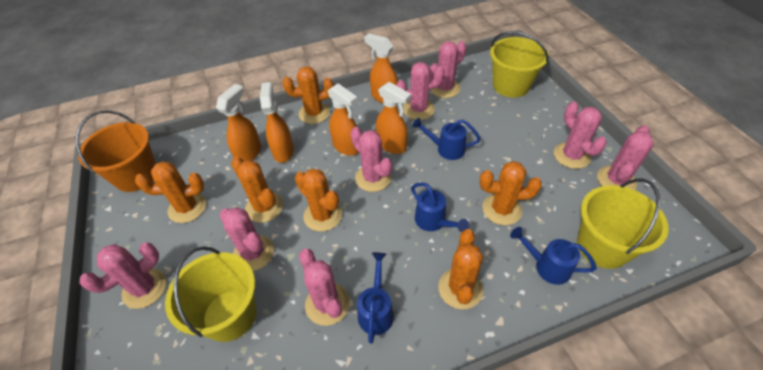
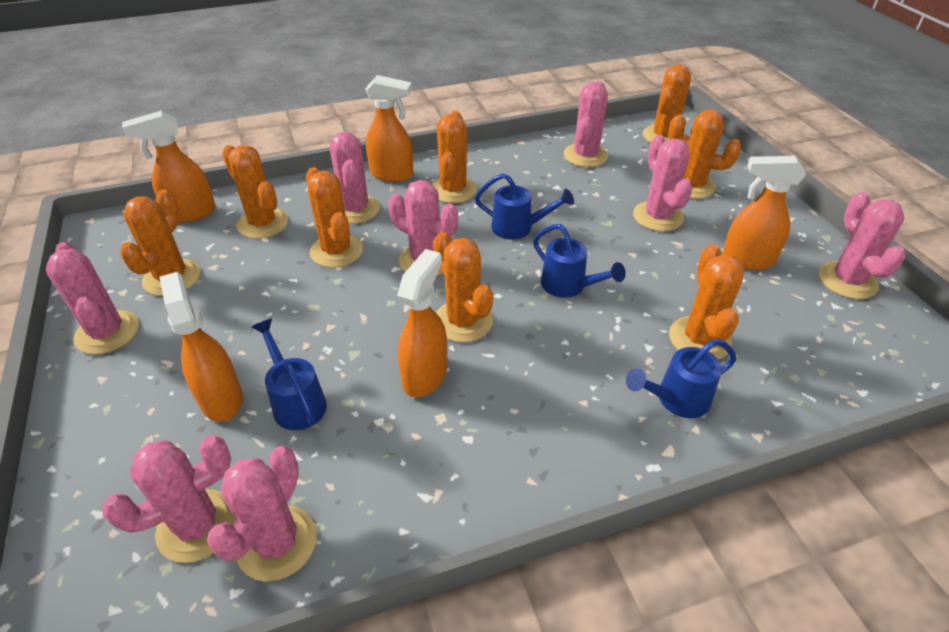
orange bucket: 1 -> 0
orange cactus: 6 -> 8
yellow bucket: 3 -> 0

